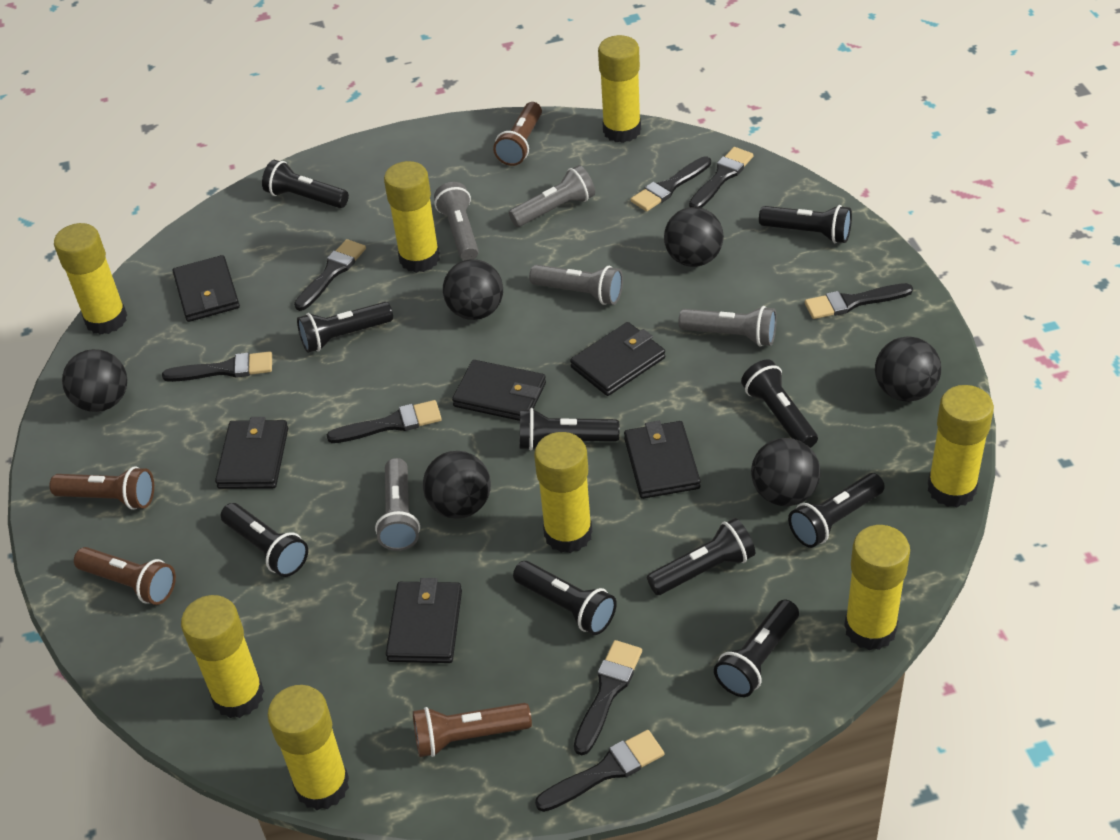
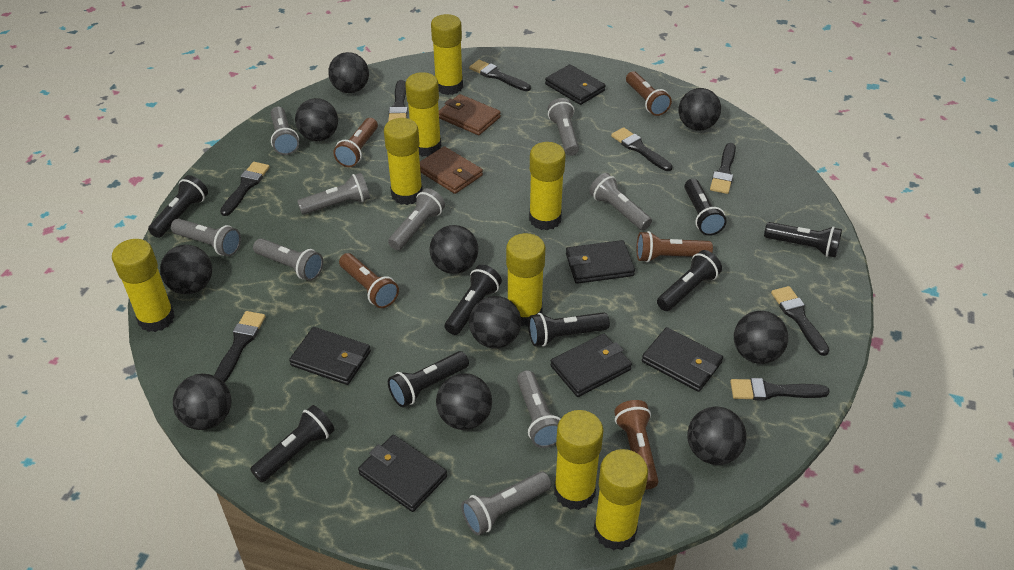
black ball: 6 -> 10
black flashlight: 10 -> 8
brown flashlight: 4 -> 5
brown wallet: 0 -> 2
grey flashlight: 5 -> 9

